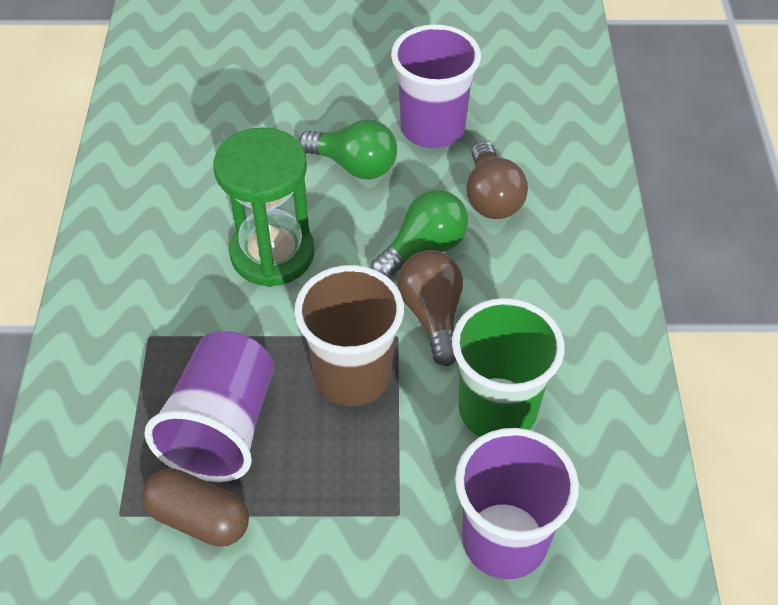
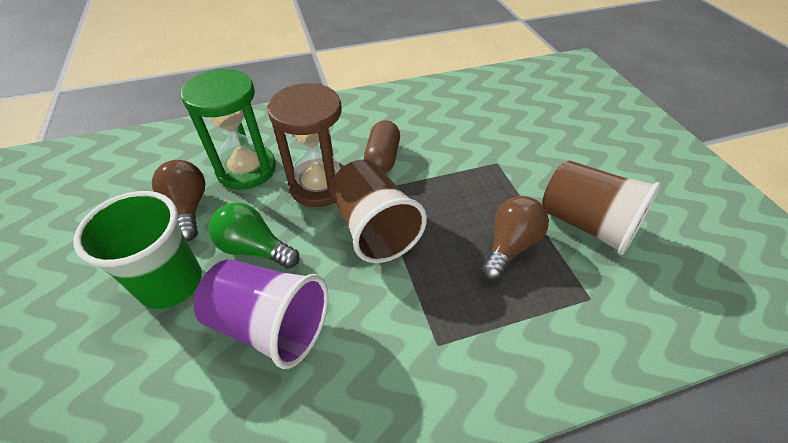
brown cup: 1 -> 2
brown hourglass: 0 -> 1
green light bulb: 2 -> 1
purple cup: 3 -> 1

